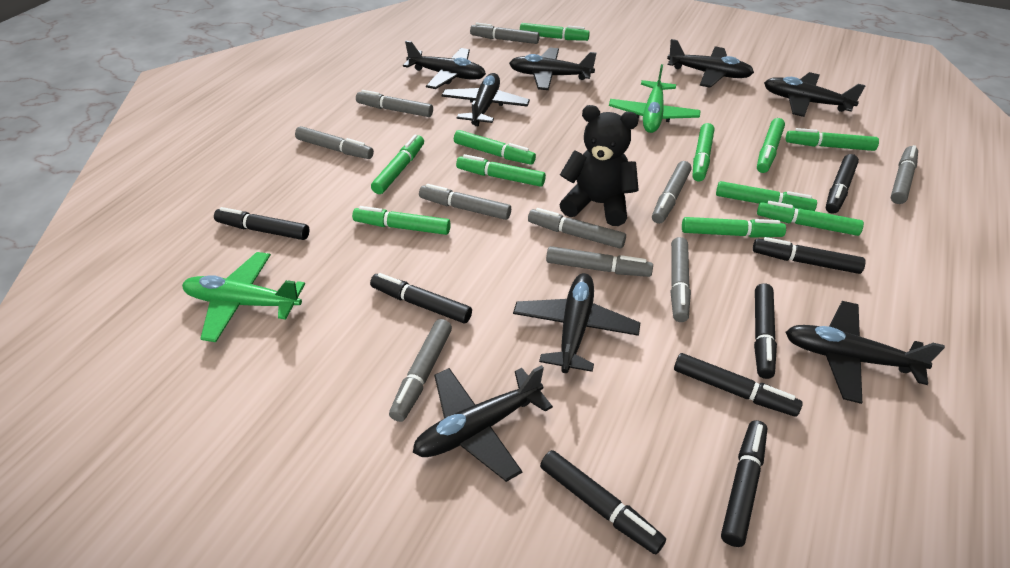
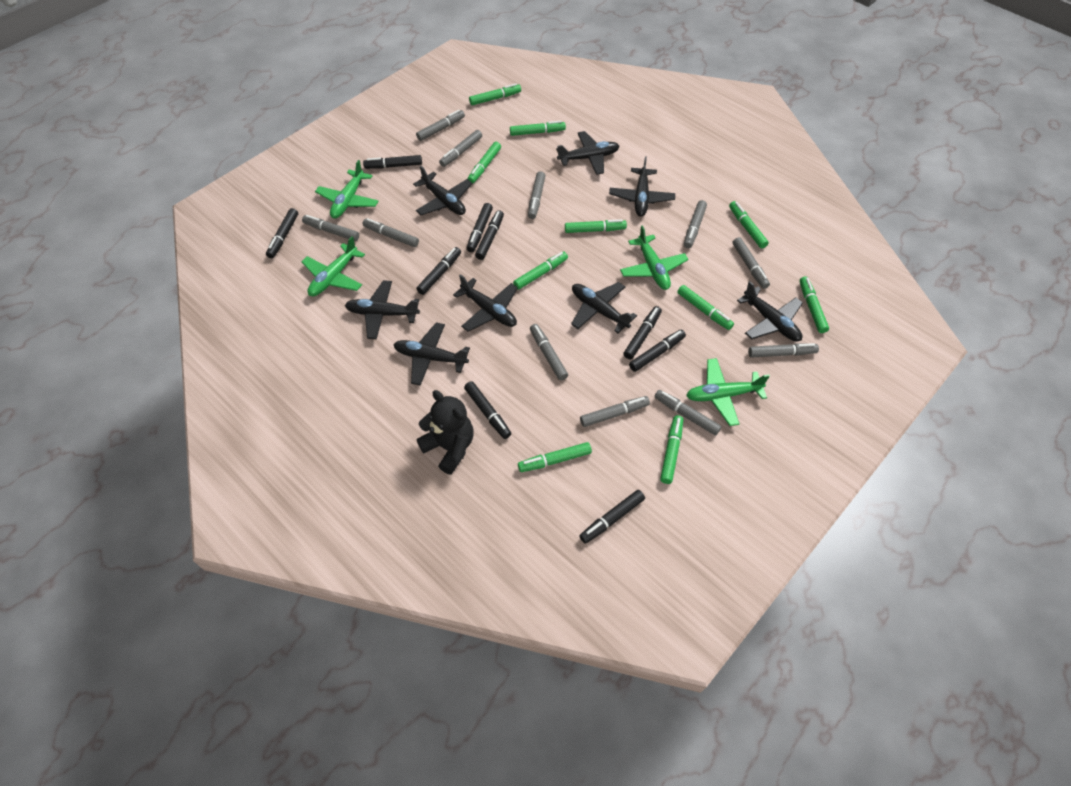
black marker: 8 -> 9
green marker: 11 -> 10
green plane: 2 -> 4
grey marker: 10 -> 11

